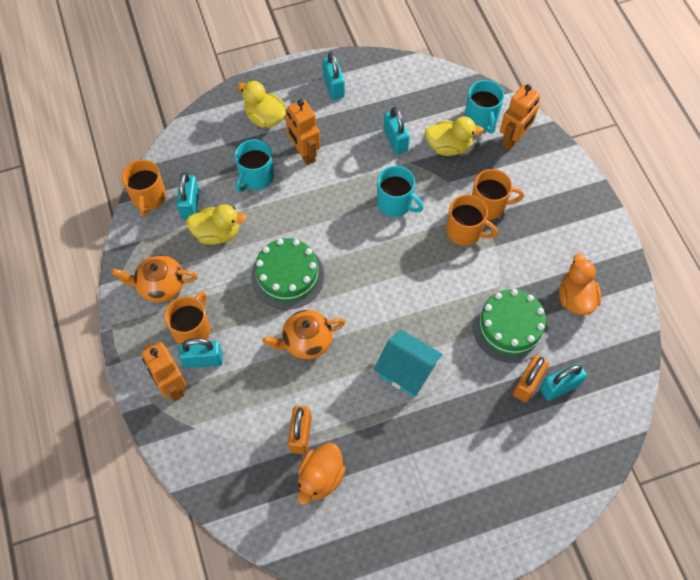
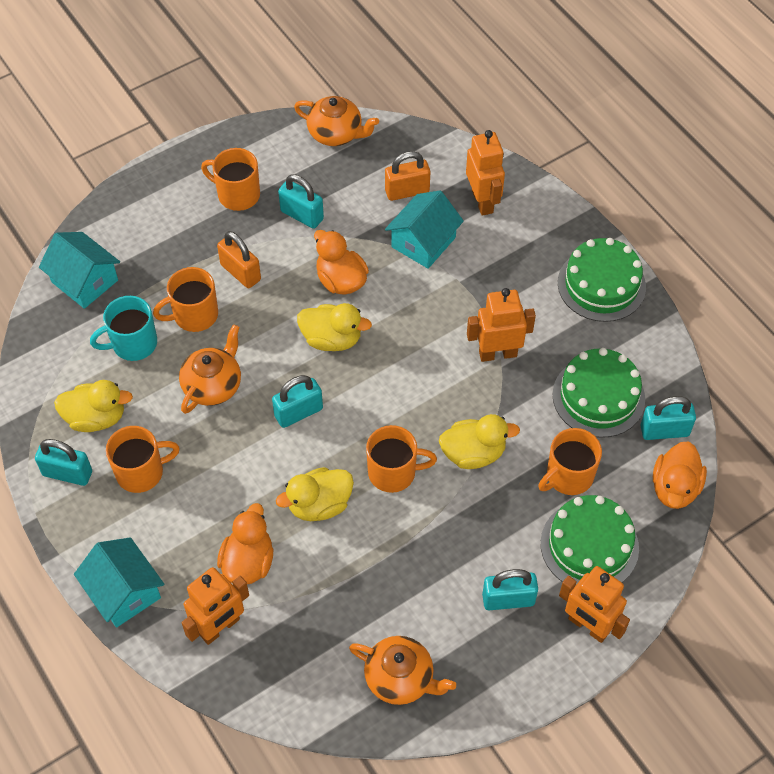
green cake: 2 -> 3
orange duck: 2 -> 3
orange mug: 4 -> 5
orange robot: 3 -> 4
orange teapot: 2 -> 3
turquoise house: 1 -> 3
turquoise mug: 3 -> 1
yellow duck: 3 -> 4

